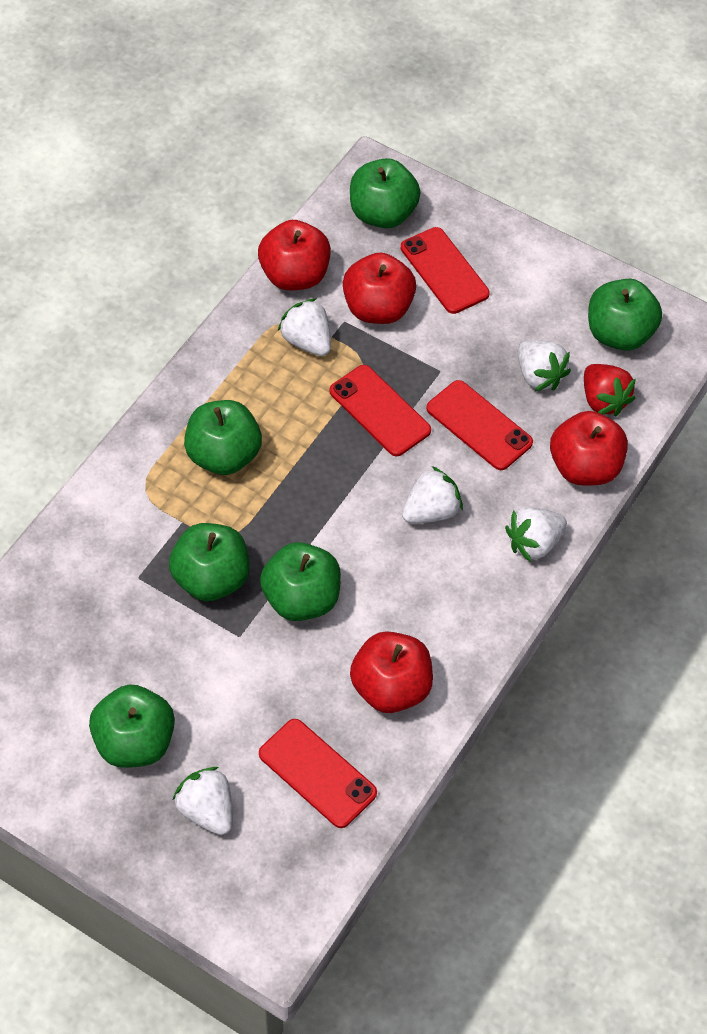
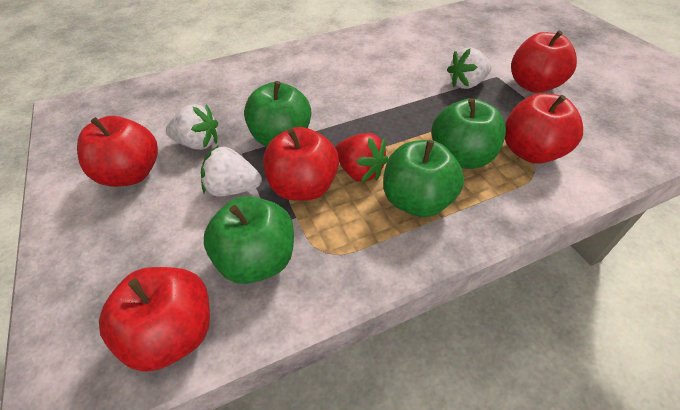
green apple: 6 -> 4
red apple: 4 -> 5
red phone: 4 -> 0
white strawberry: 5 -> 3

